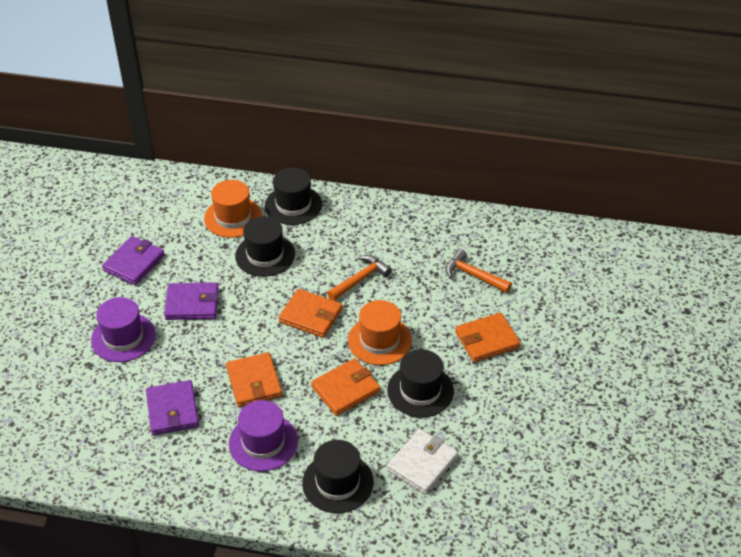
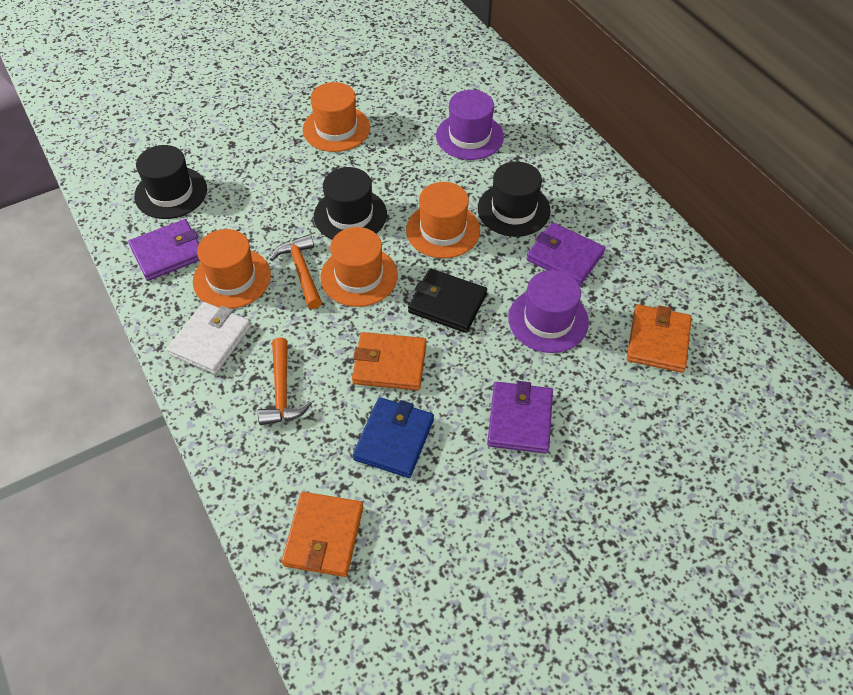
black hat: 4 -> 3
black wallet: 0 -> 1
blue wallet: 0 -> 1
orange hat: 2 -> 4
orange wallet: 4 -> 3

